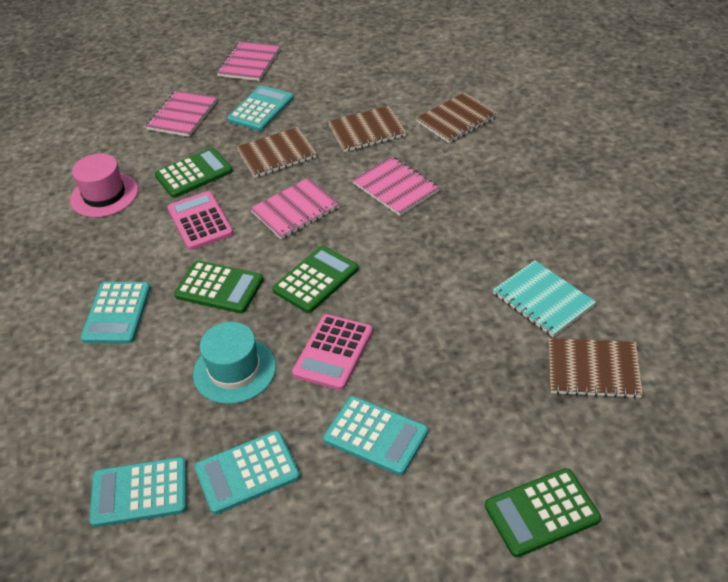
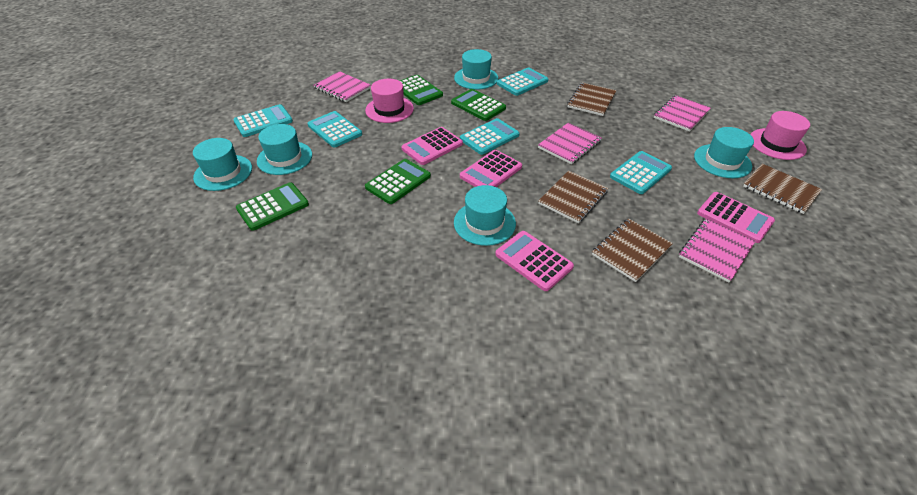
pink calculator: 2 -> 4
pink hat: 1 -> 2
turquoise hat: 1 -> 5
turquoise notebook: 1 -> 0

